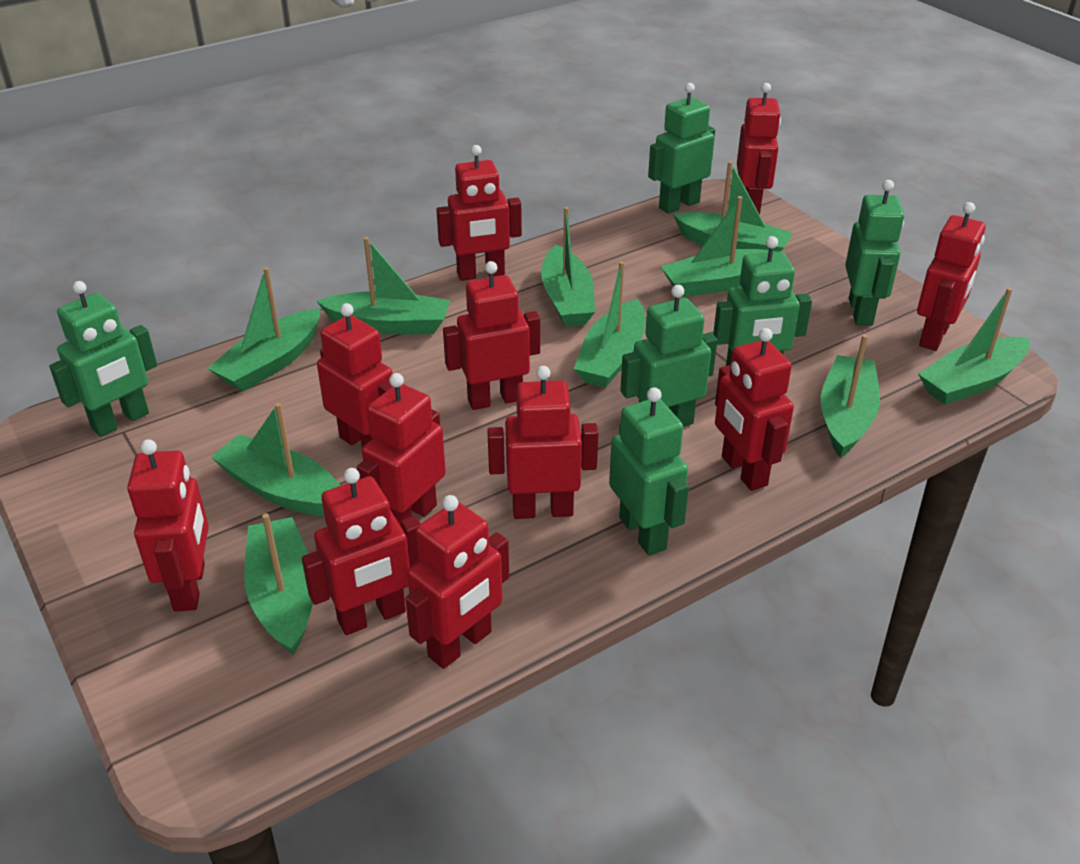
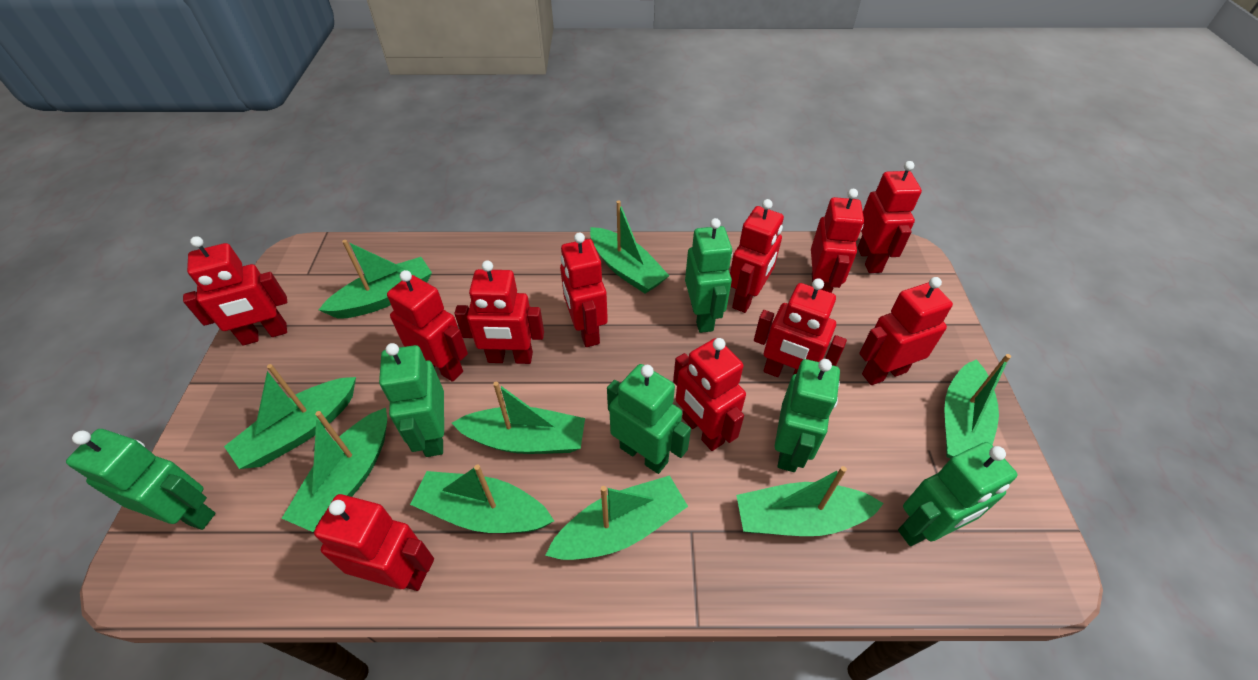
green boat: 10 -> 9

